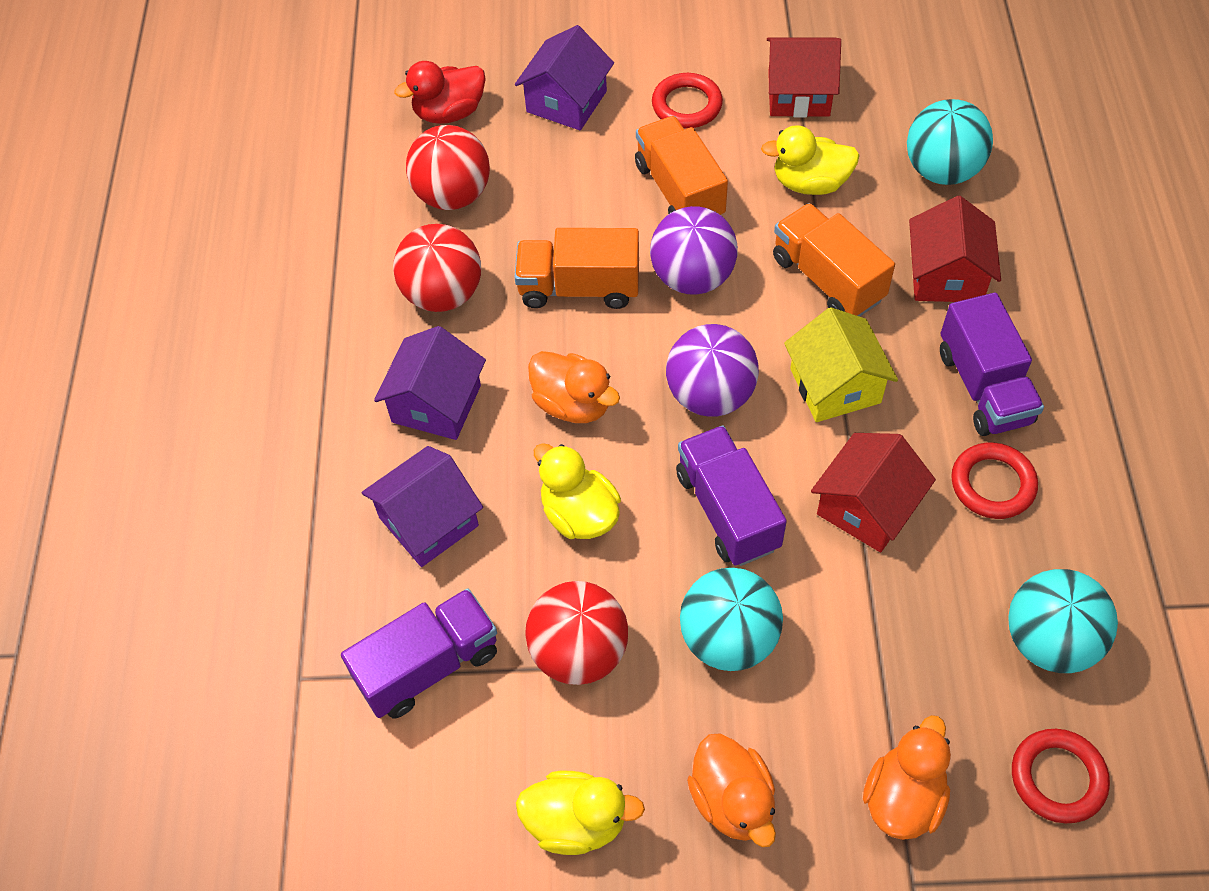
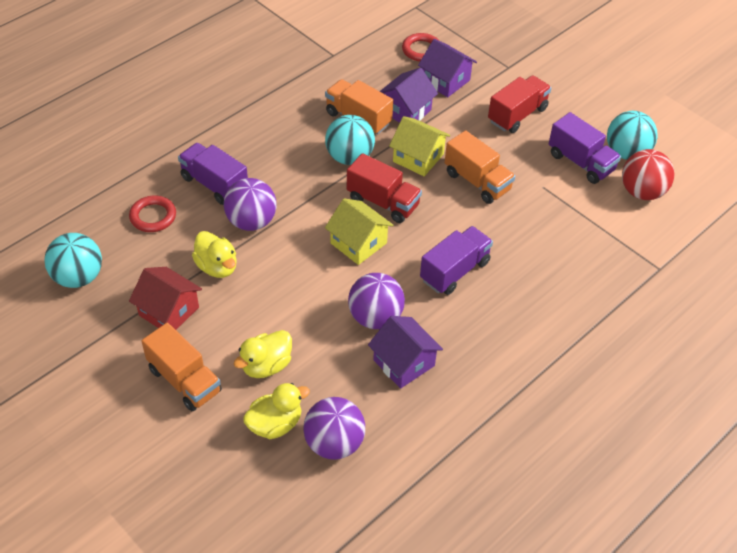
orange duck: 3 -> 0
purple ball: 2 -> 3
red ball: 3 -> 1
red duck: 1 -> 0
red house: 3 -> 1
red ring: 3 -> 2
red truck: 0 -> 2
yellow house: 1 -> 2

